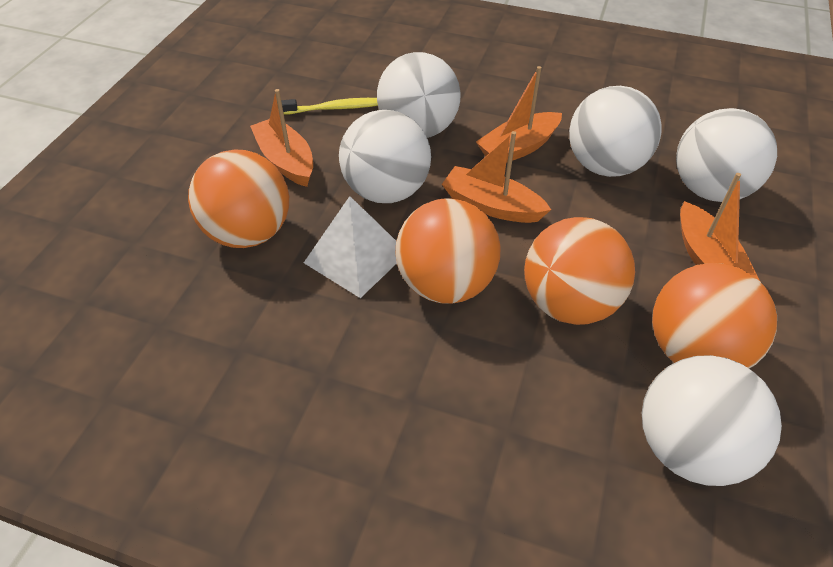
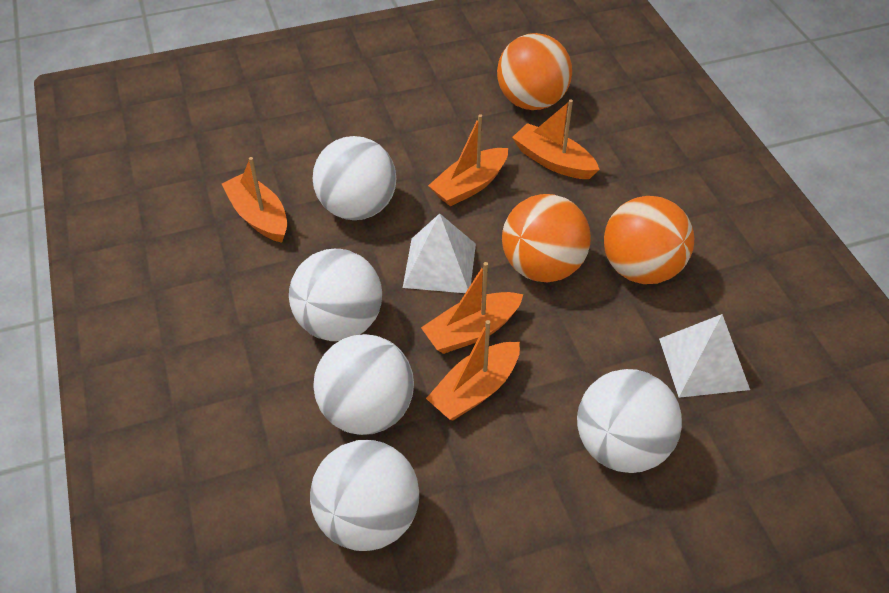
orange ball: 4 -> 3
orange boat: 4 -> 5
white pyramid: 1 -> 2
yellow toothbrush: 1 -> 0

